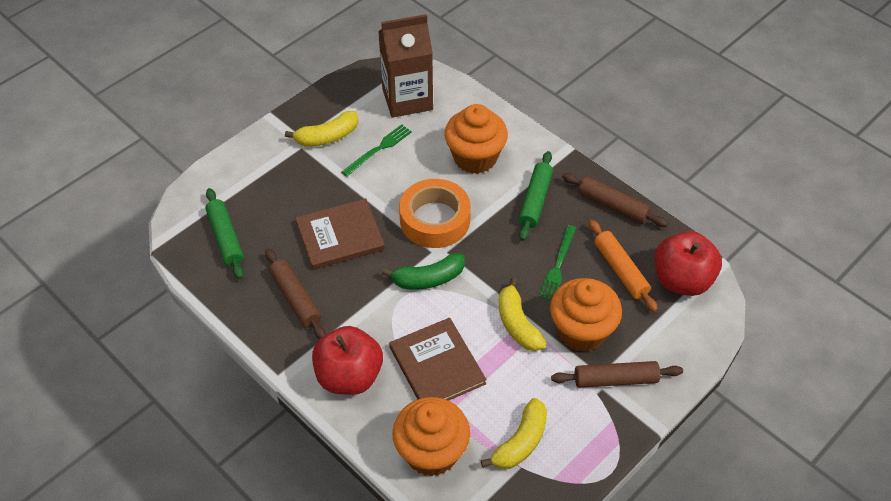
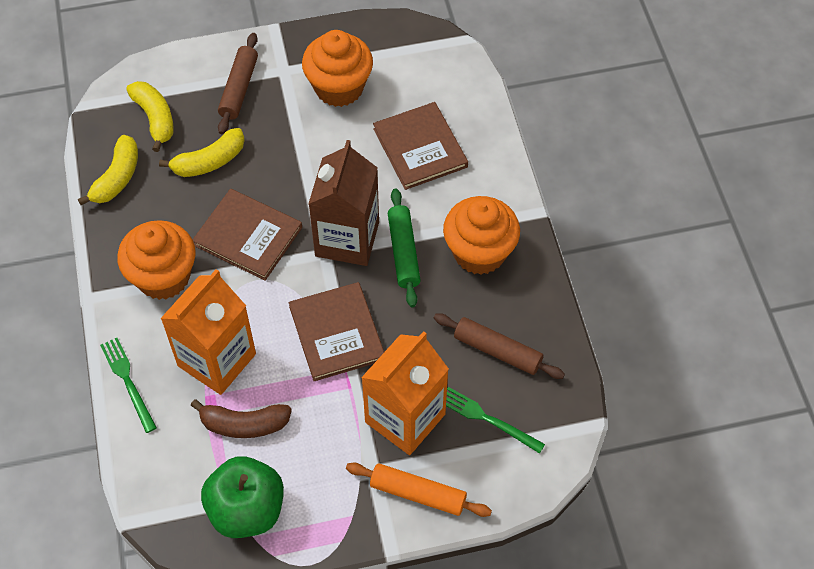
brown banana: 0 -> 1
brown book: 2 -> 3
brown rolling pin: 3 -> 2
green apple: 0 -> 1
green banana: 1 -> 0
green rolling pin: 2 -> 1
orange carton: 0 -> 2
orange tape: 1 -> 0
red apple: 2 -> 0

